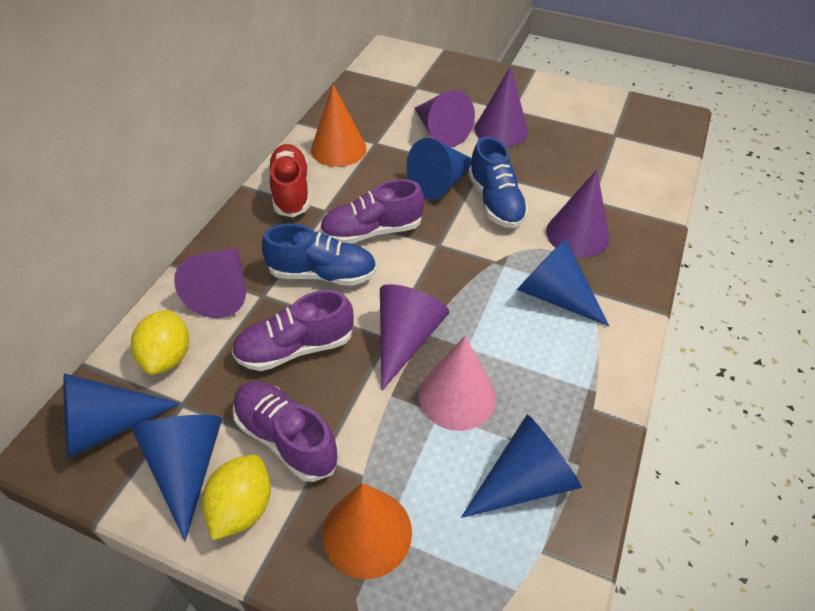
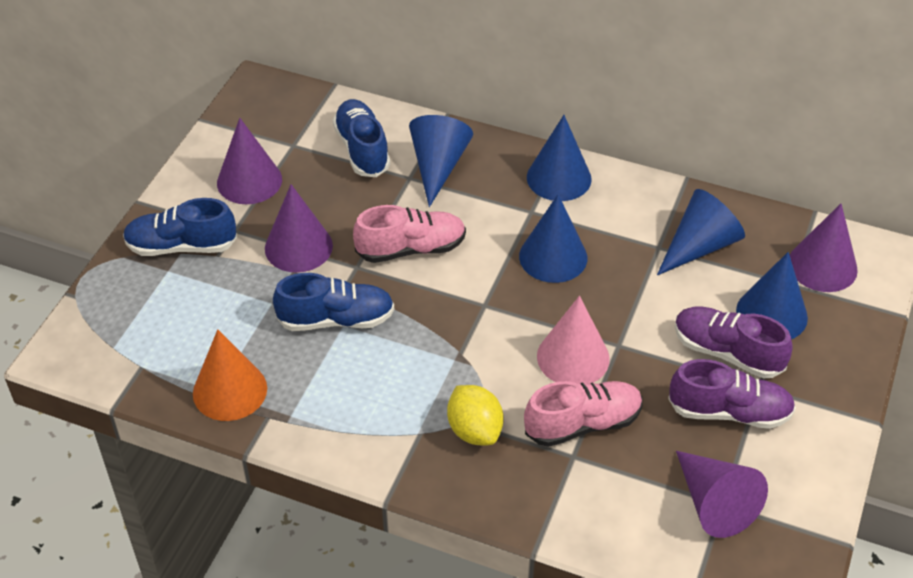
blue shoe: 2 -> 3
orange cone: 2 -> 1
pink shoe: 0 -> 2
purple cone: 5 -> 4
purple shoe: 3 -> 2
red shoe: 1 -> 0
yellow lemon: 2 -> 1

